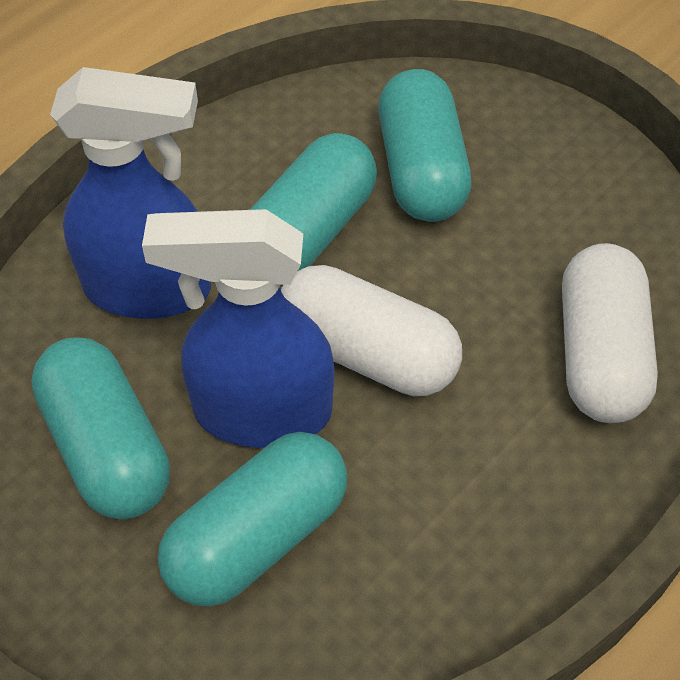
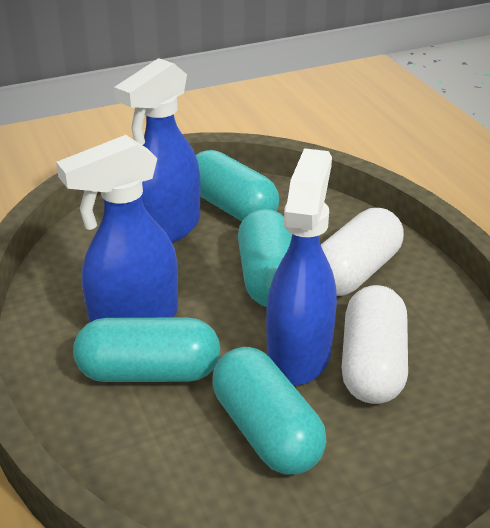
blue spray bottle: 2 -> 3

